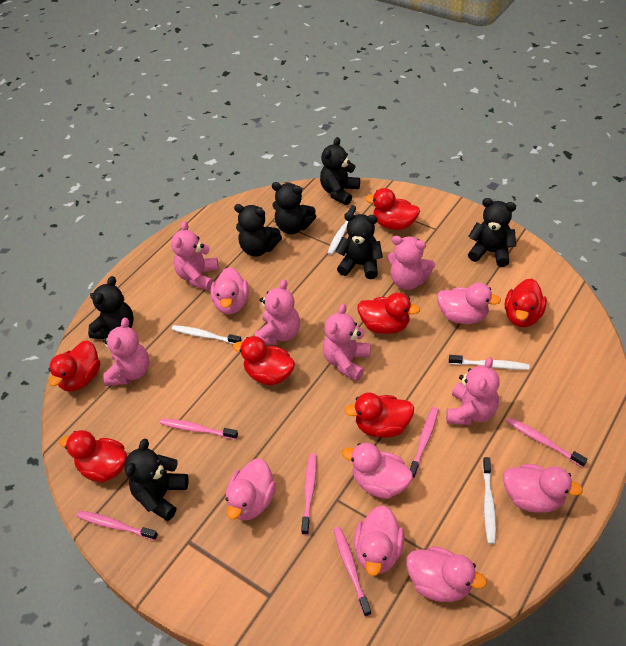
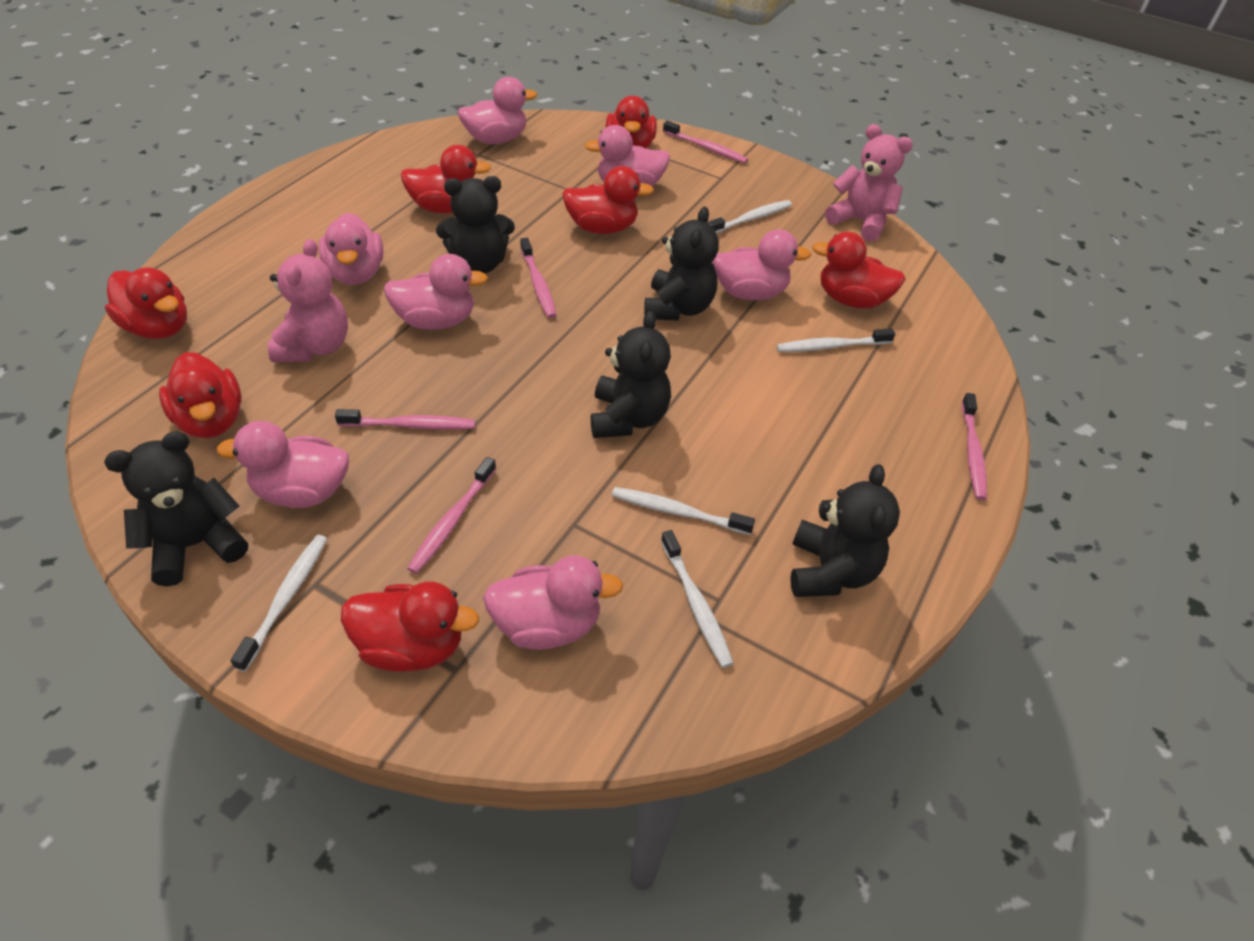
black teddy bear: 7 -> 5
pink teddy bear: 6 -> 2
pink toothbrush: 6 -> 5
white toothbrush: 4 -> 5

